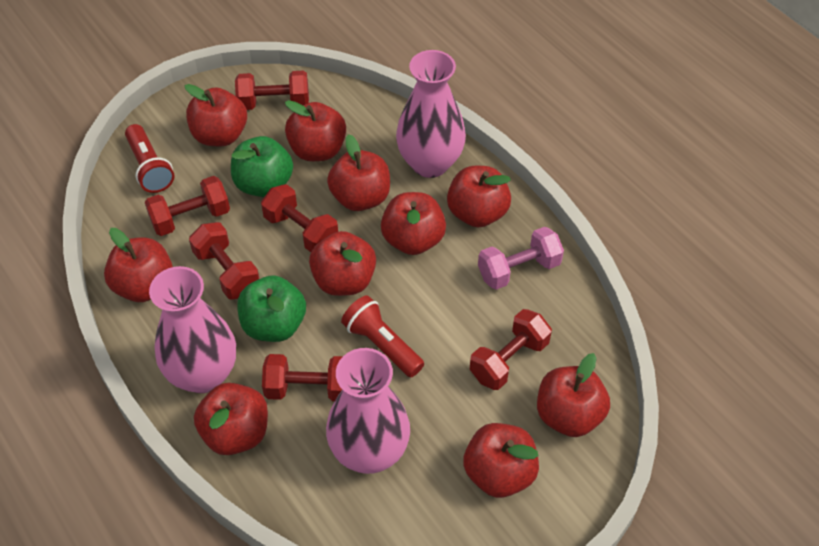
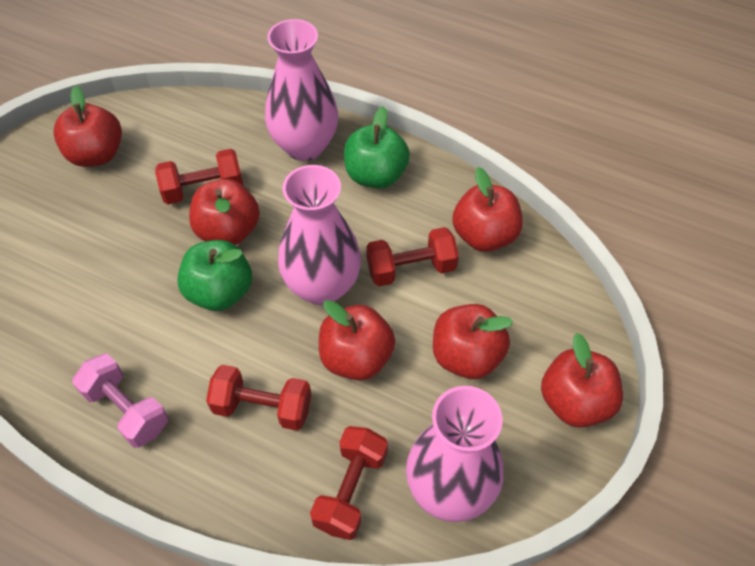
red apple: 10 -> 6
red dumbbell: 6 -> 4
red flashlight: 2 -> 0

